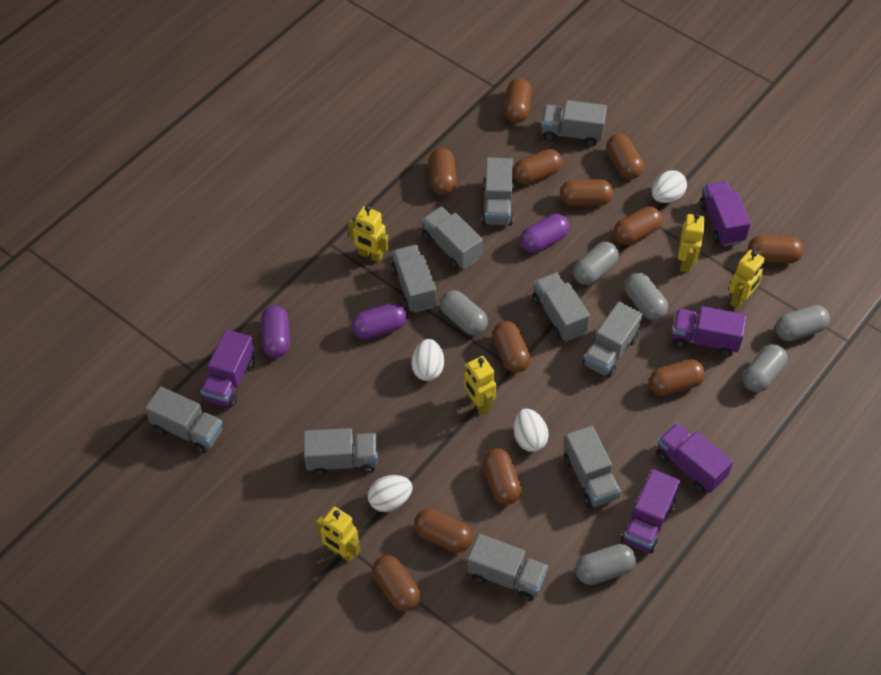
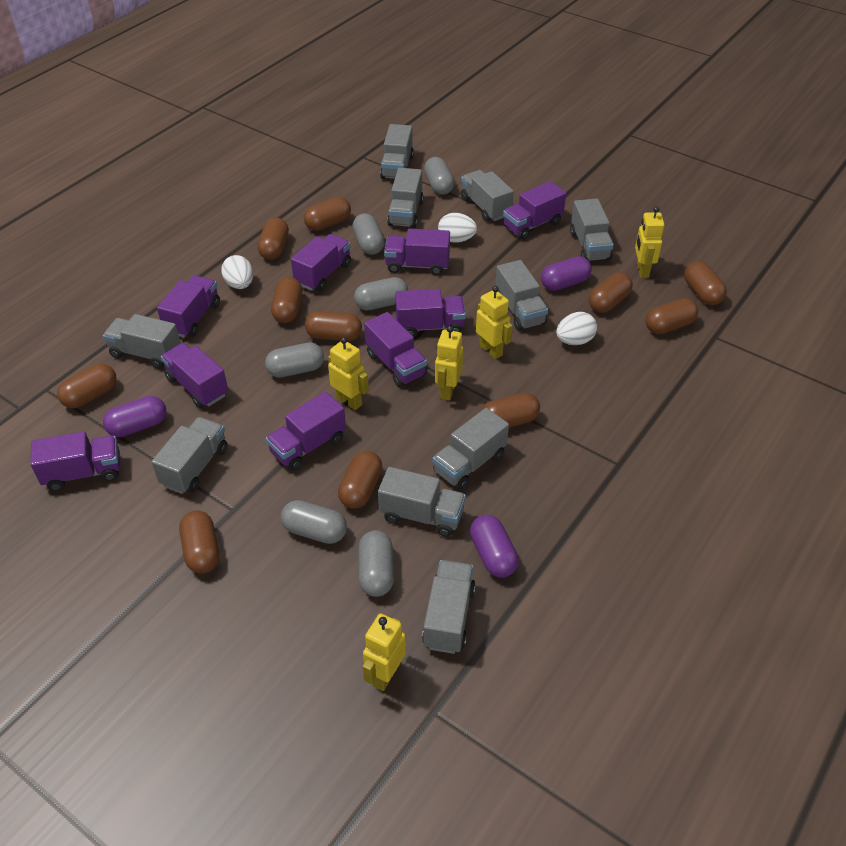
brown capsule: 12 -> 11
purple truck: 5 -> 9
white egg: 4 -> 3

